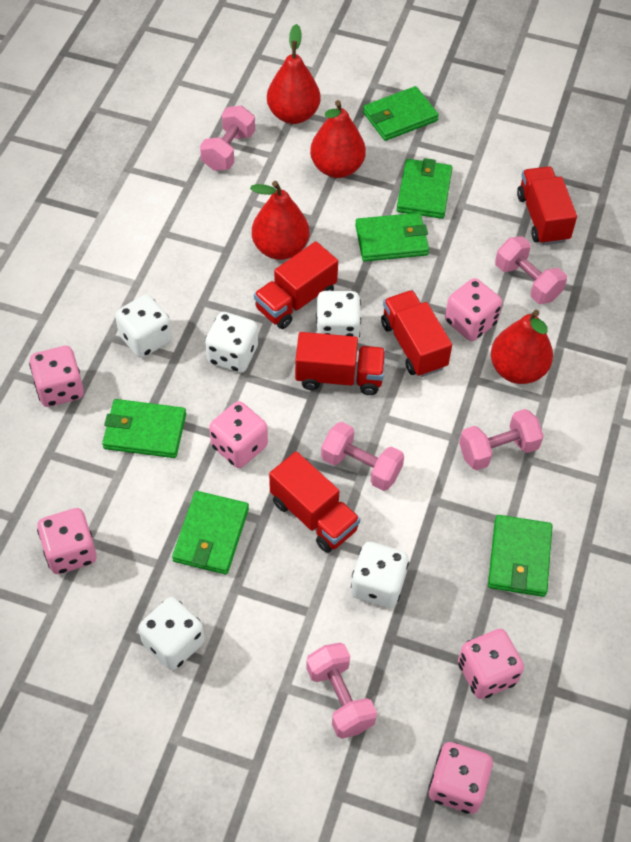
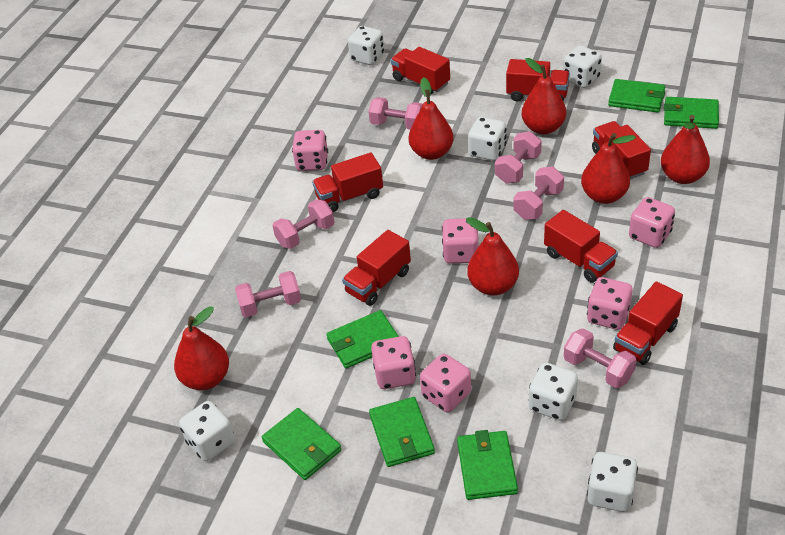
pink dumbbell: 5 -> 6
red pear: 4 -> 6
red truck: 5 -> 7
white dice: 5 -> 6

